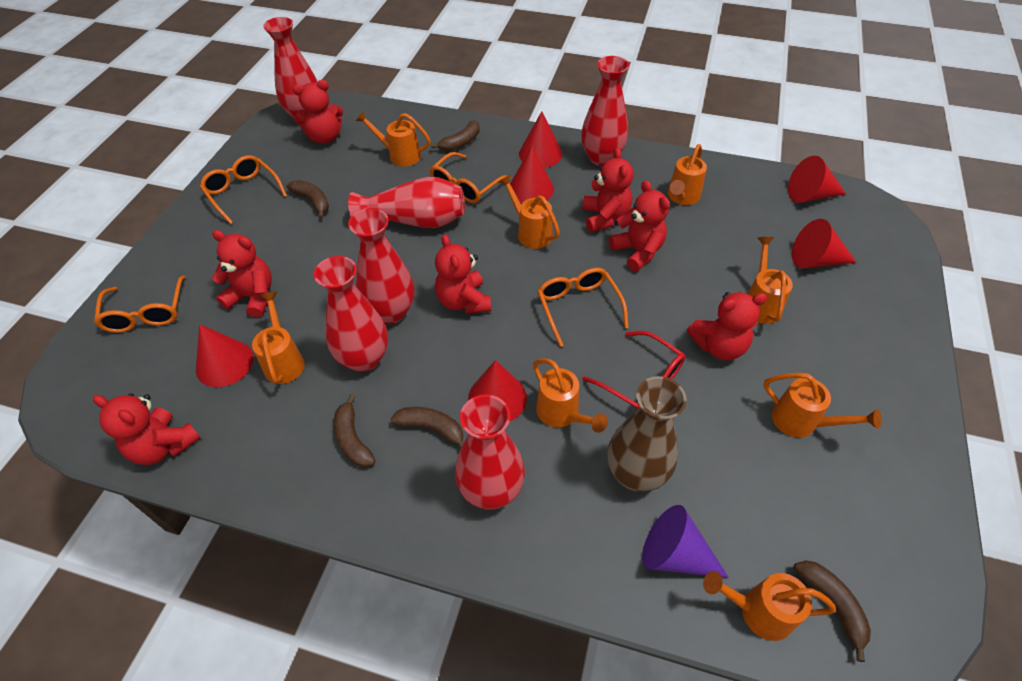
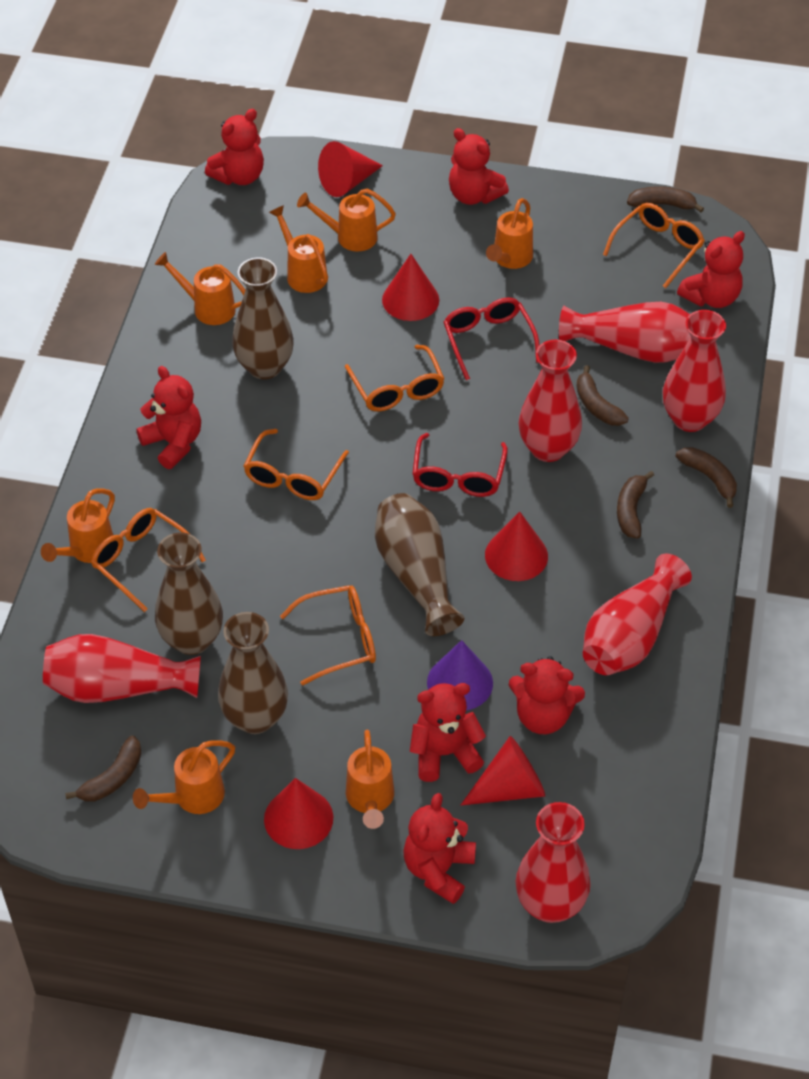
brown vase: 1 -> 4
orange glasses: 4 -> 5
orange watering can: 8 -> 7
red cone: 6 -> 5
red glasses: 1 -> 2

